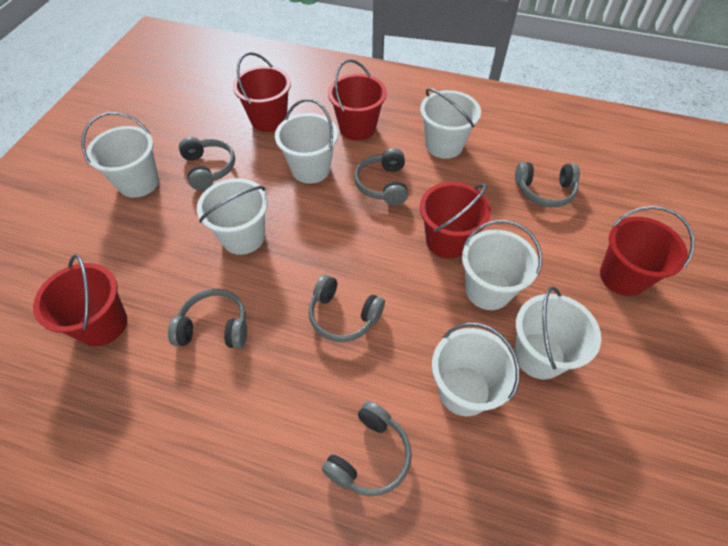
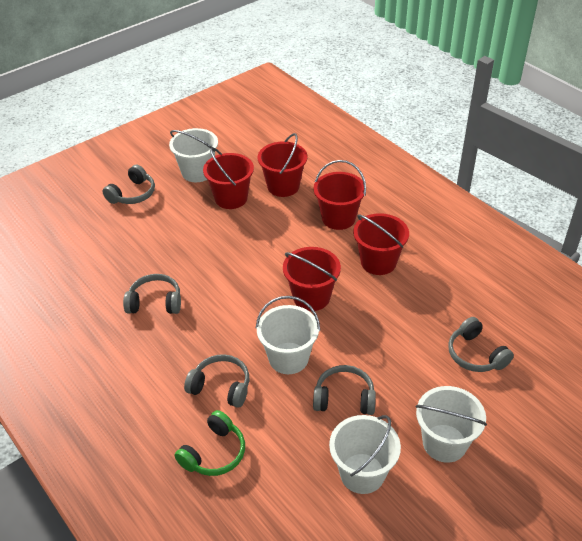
green headphones: 0 -> 1
grey headphones: 6 -> 5
white bucket: 7 -> 4

